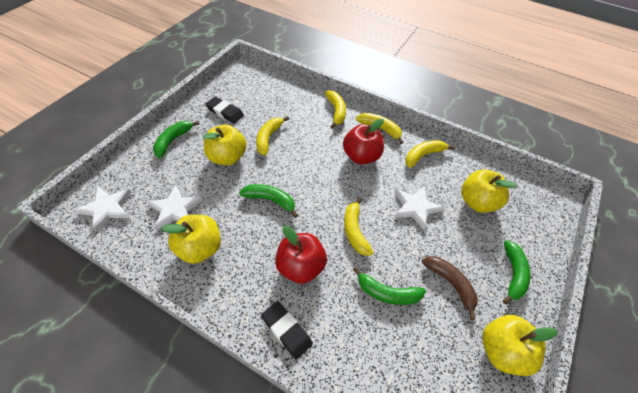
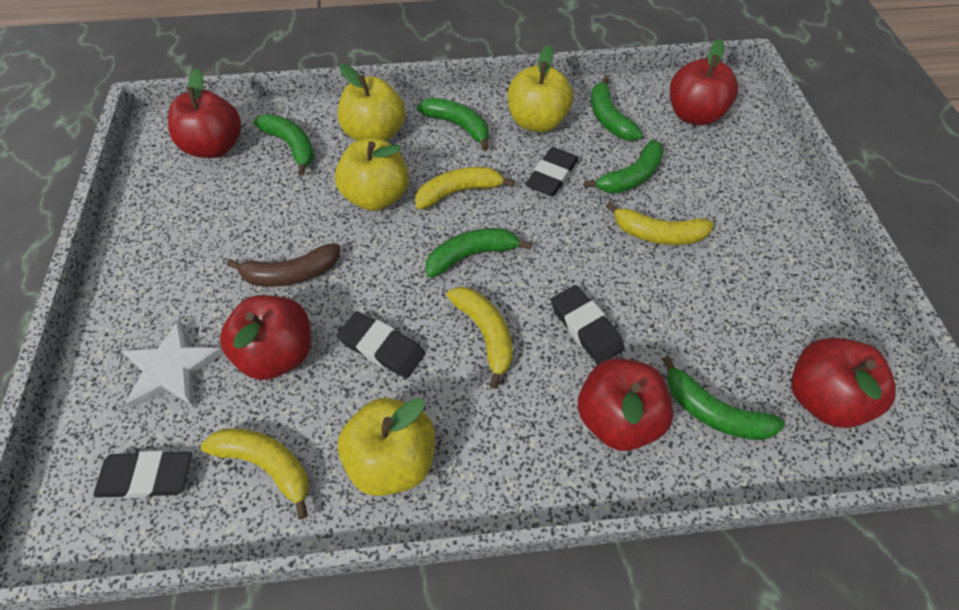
black eraser: 2 -> 4
green banana: 4 -> 6
red apple: 2 -> 5
white star: 3 -> 1
yellow banana: 5 -> 4

